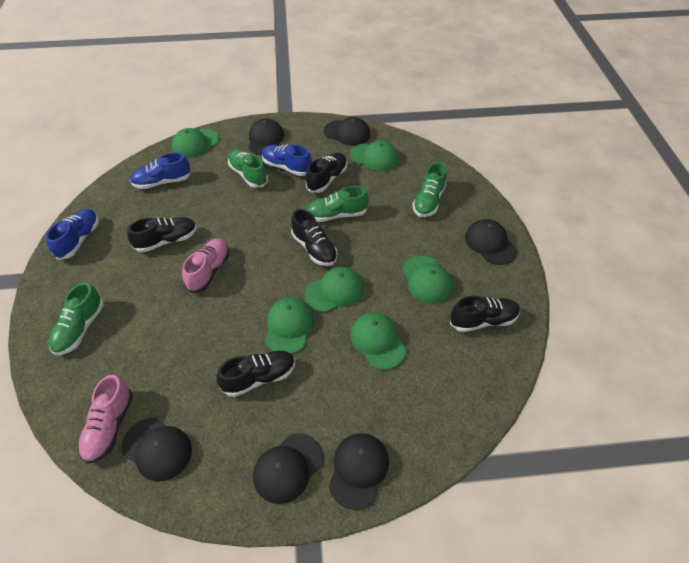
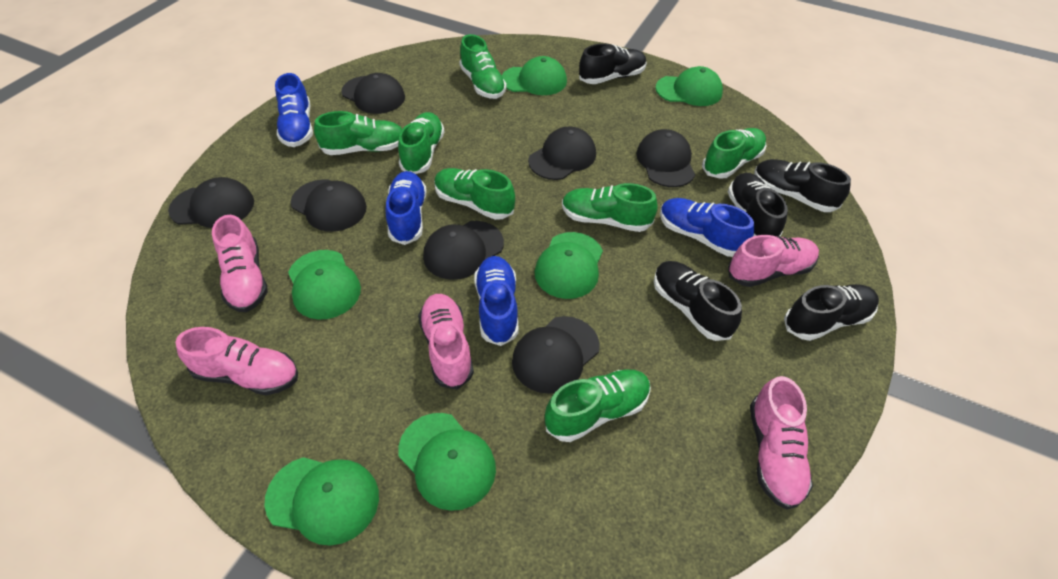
black cap: 6 -> 7
blue shoe: 3 -> 4
green shoe: 4 -> 7
pink shoe: 2 -> 5

